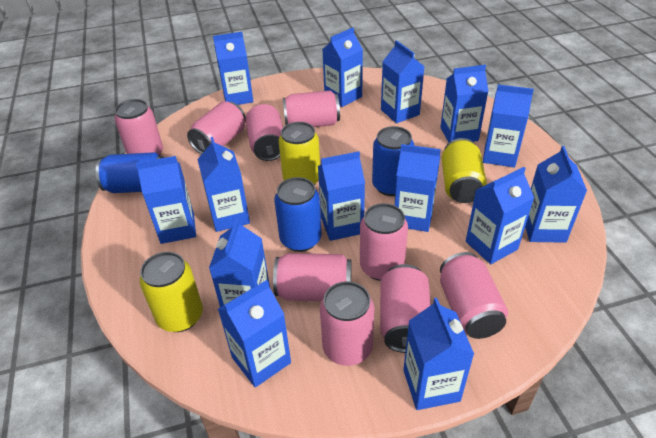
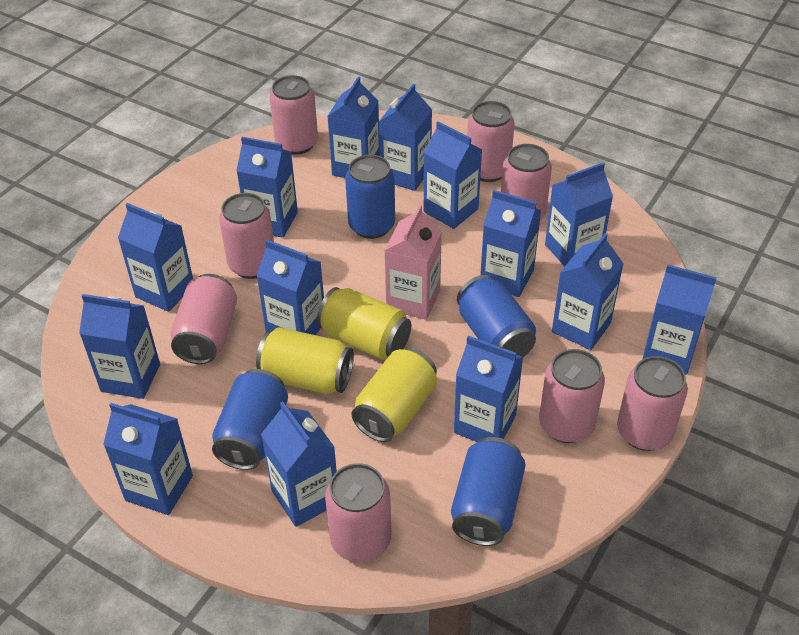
blue can: 3 -> 4
pink can: 9 -> 8
pink carton: 0 -> 1

